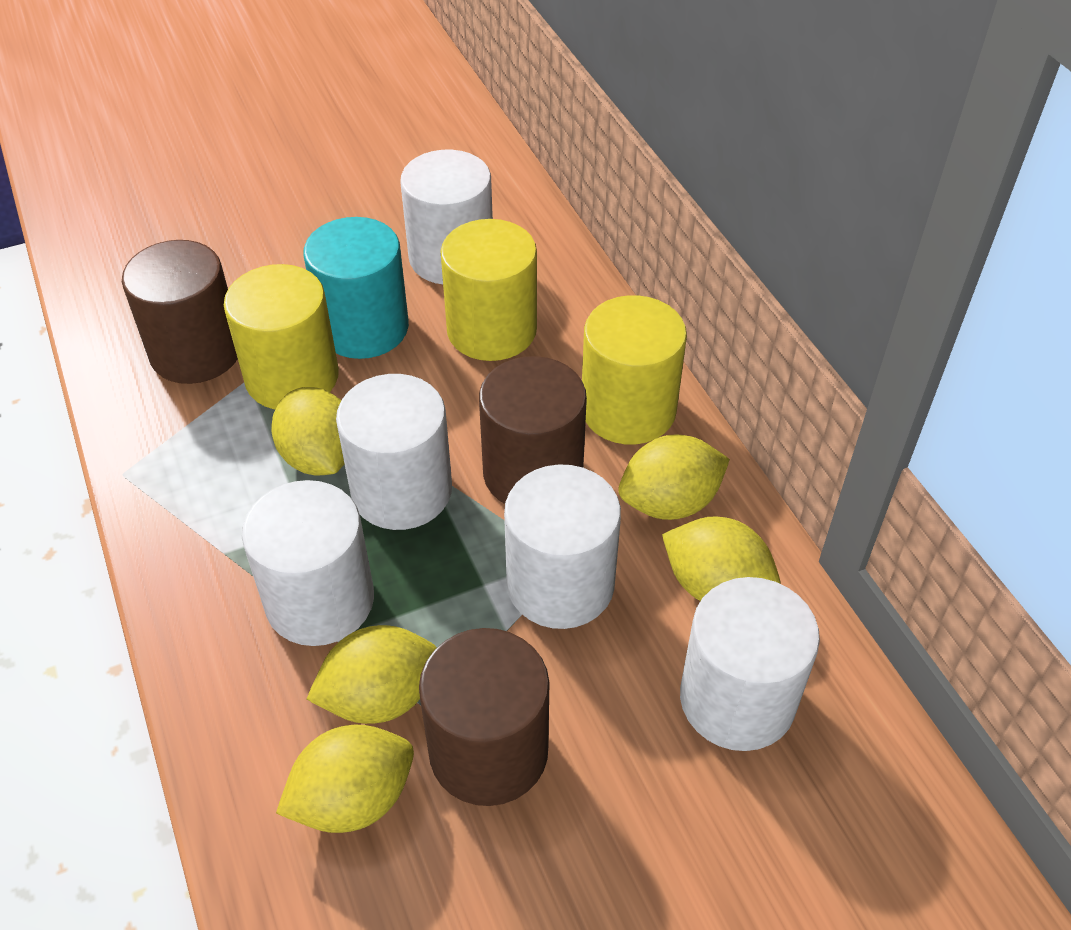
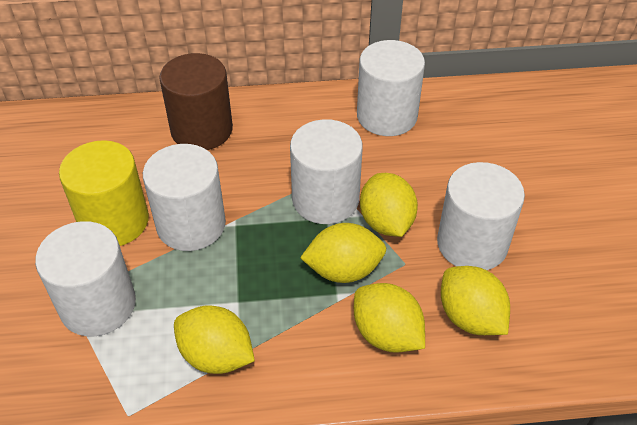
brown cylinder: 3 -> 1
turquoise cylinder: 1 -> 0
yellow cylinder: 3 -> 1

